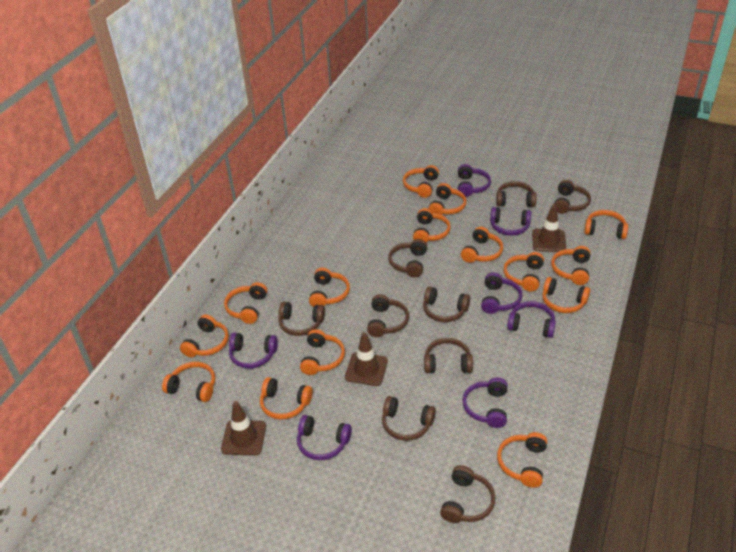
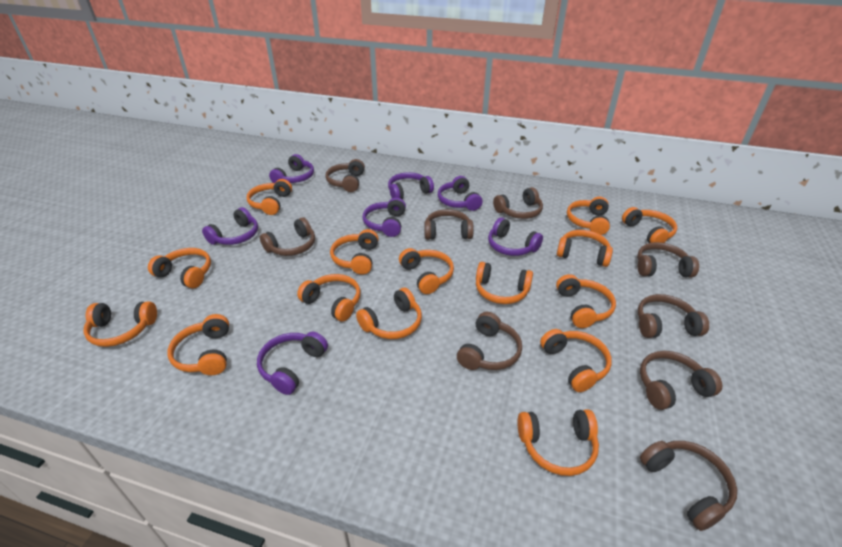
brown traffic cone: 3 -> 0

